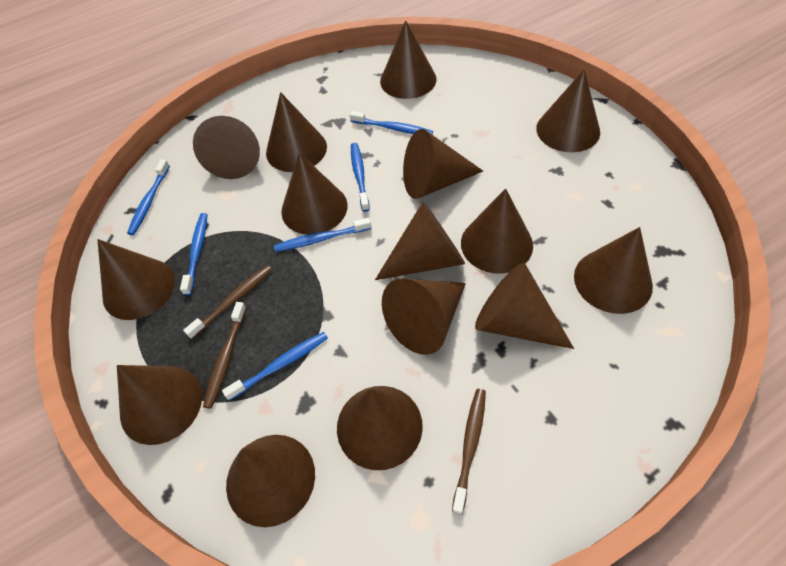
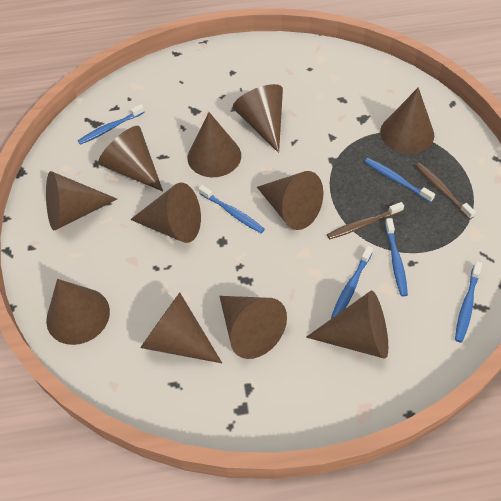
brown cone: 15 -> 11
brown toothbrush: 3 -> 2

